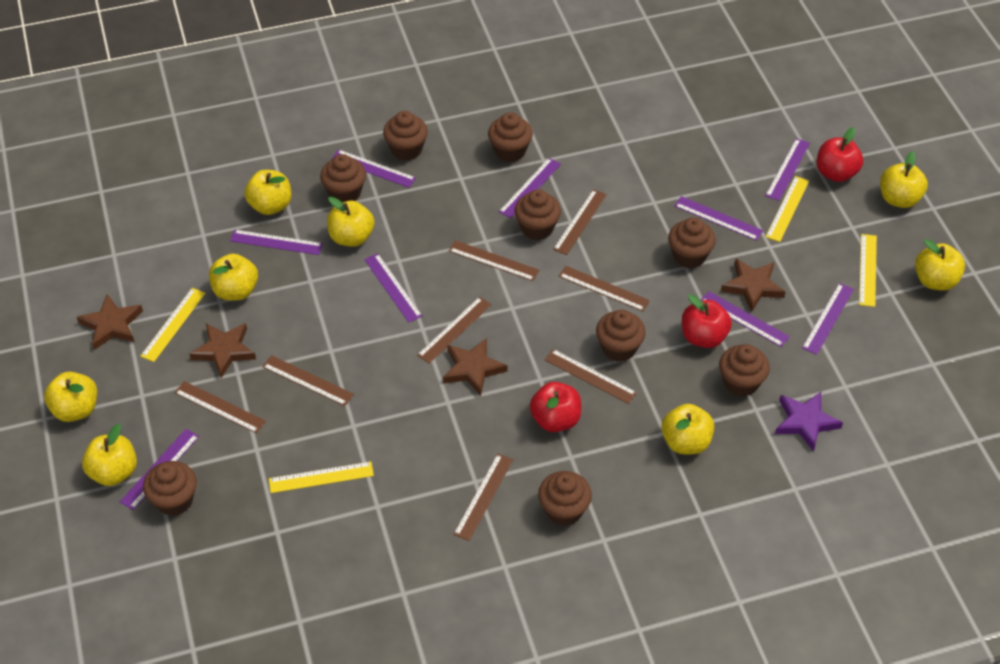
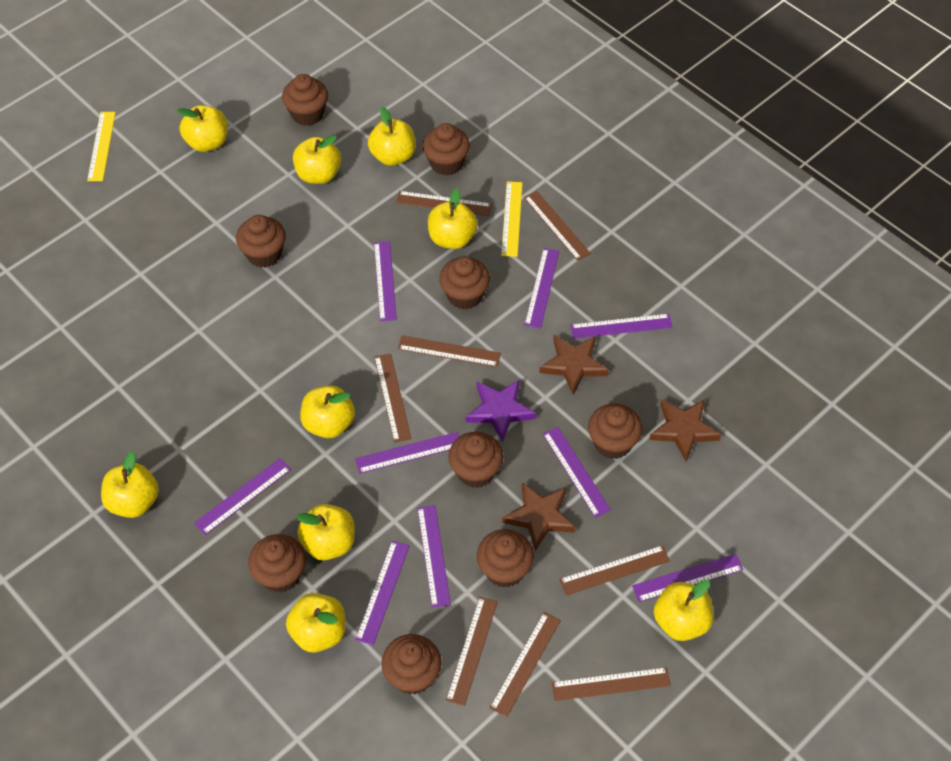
brown star: 4 -> 3
red apple: 3 -> 0
yellow apple: 8 -> 9
yellow ruler: 4 -> 2

